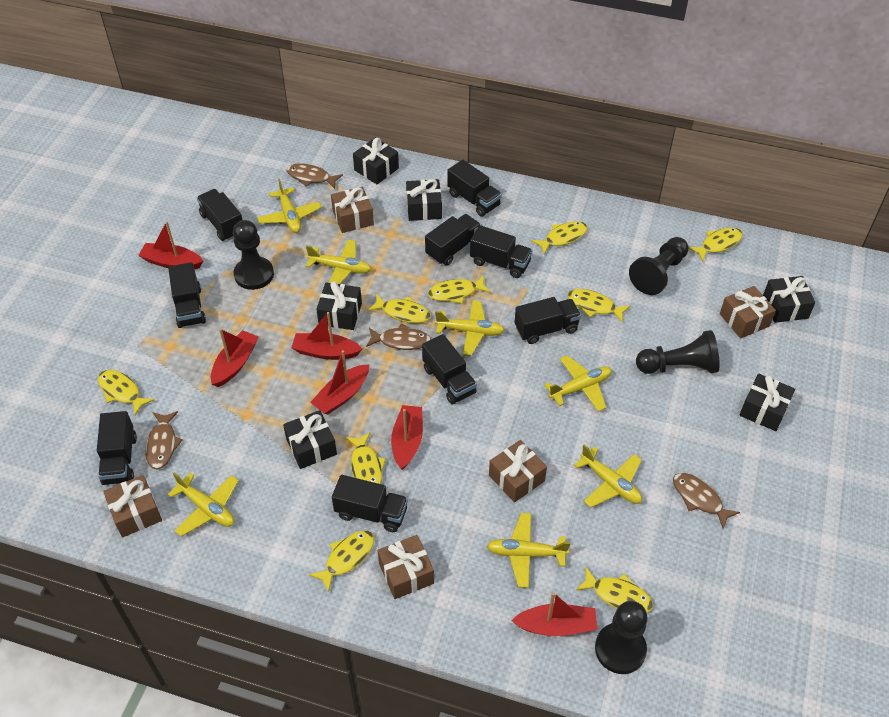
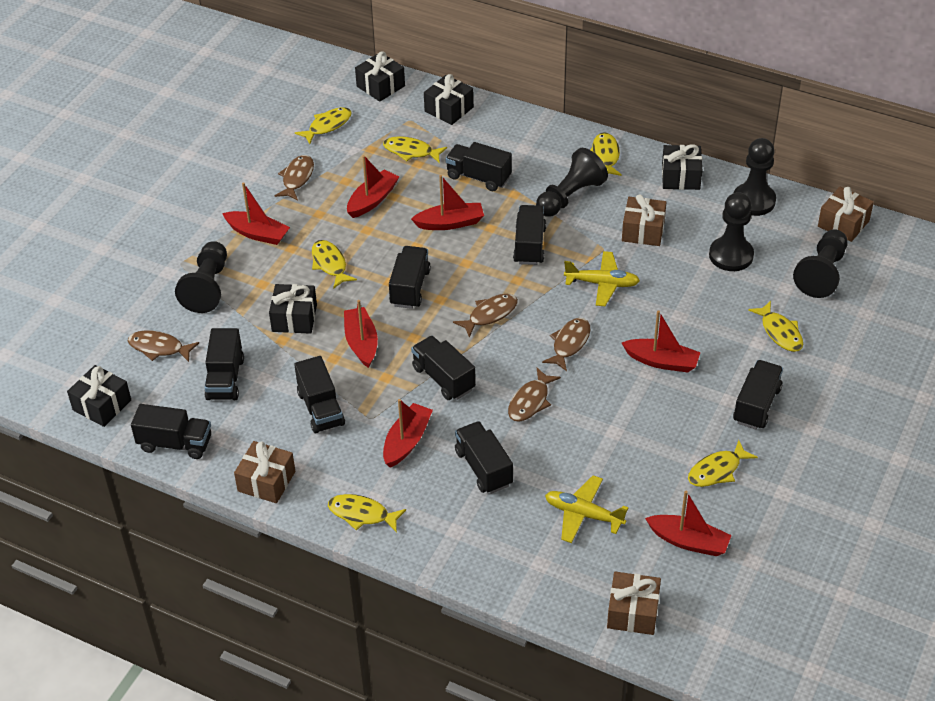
black gift: 6 -> 5
black pawn: 4 -> 5
brown fish: 4 -> 5
brown gift: 5 -> 4
red boat: 6 -> 7
yellow fish: 9 -> 7
yellow plane: 7 -> 2

